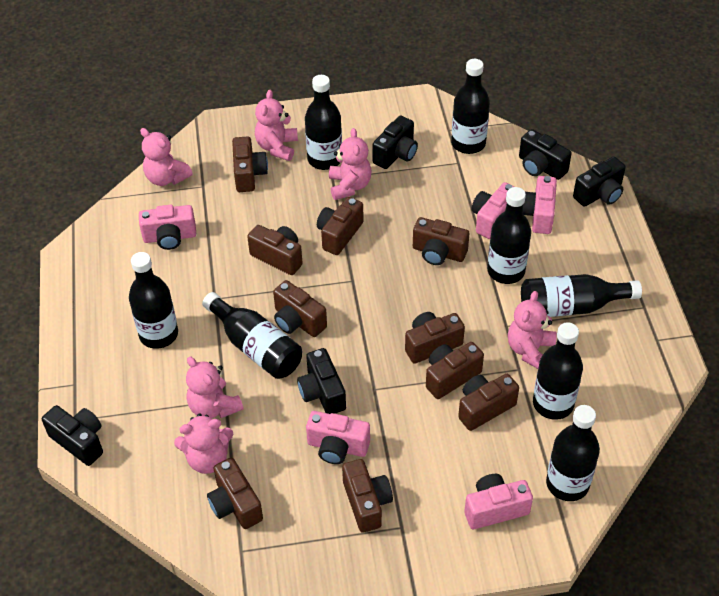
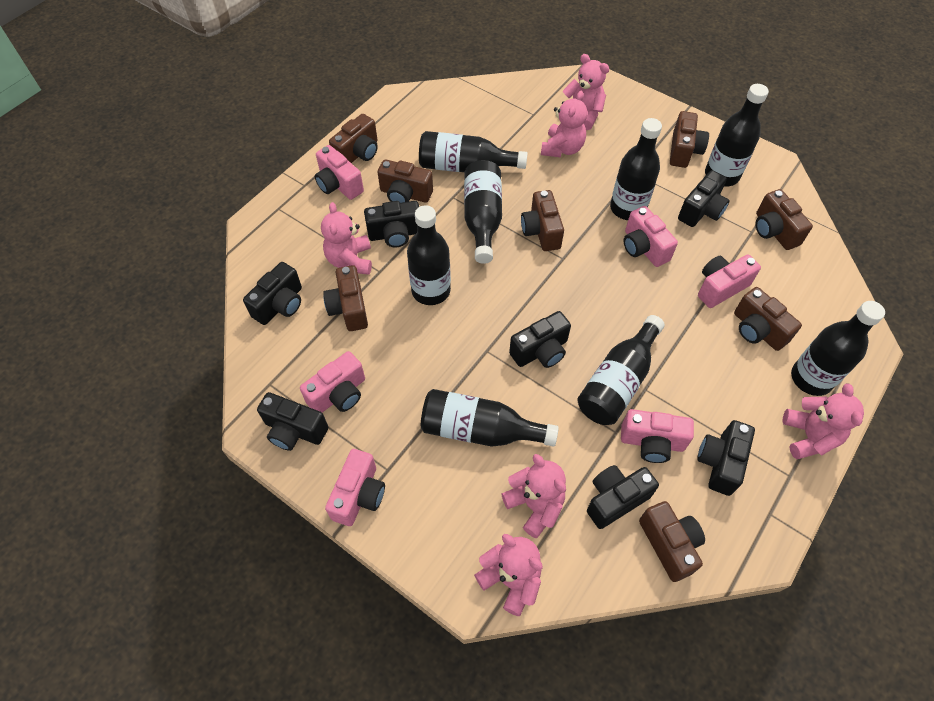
black camera: 5 -> 7
brown camera: 10 -> 8
pink camera: 5 -> 6

